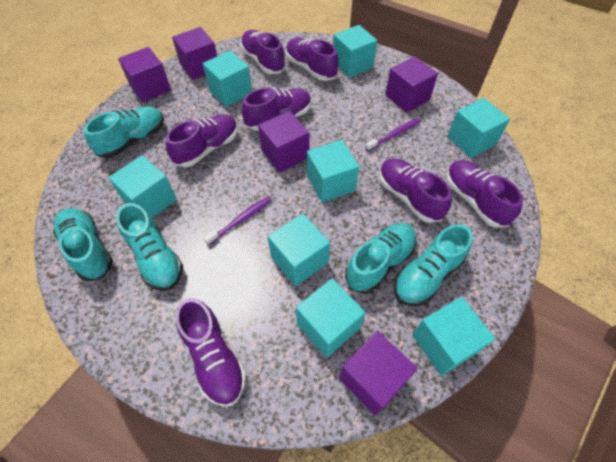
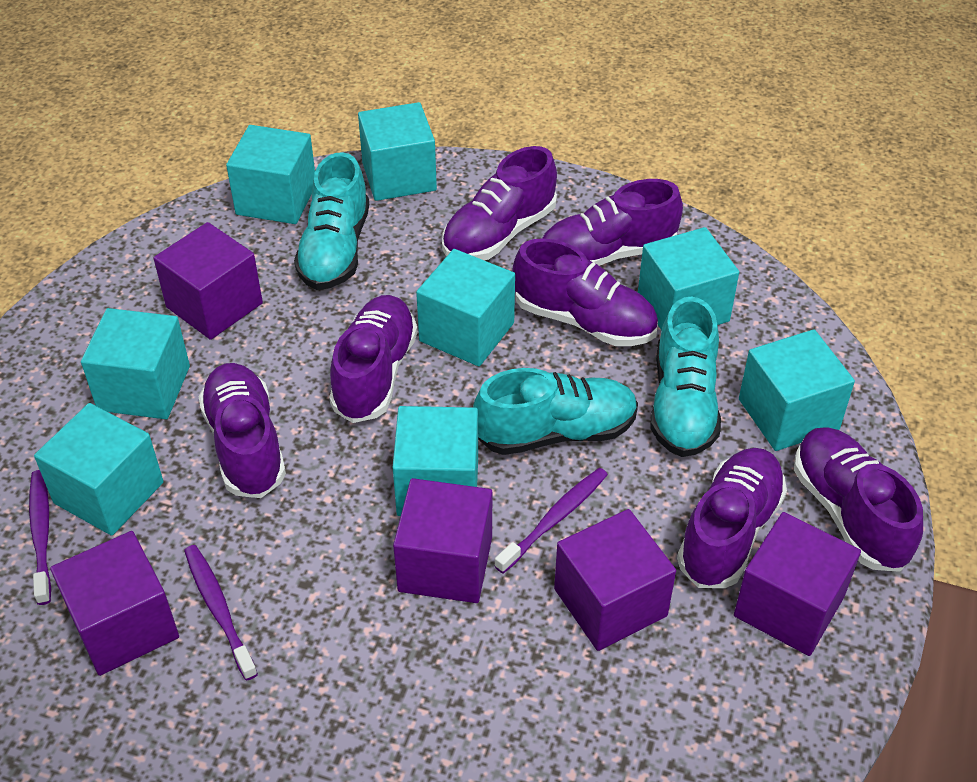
purple toothbrush: 2 -> 3
turquoise shoe: 5 -> 3

